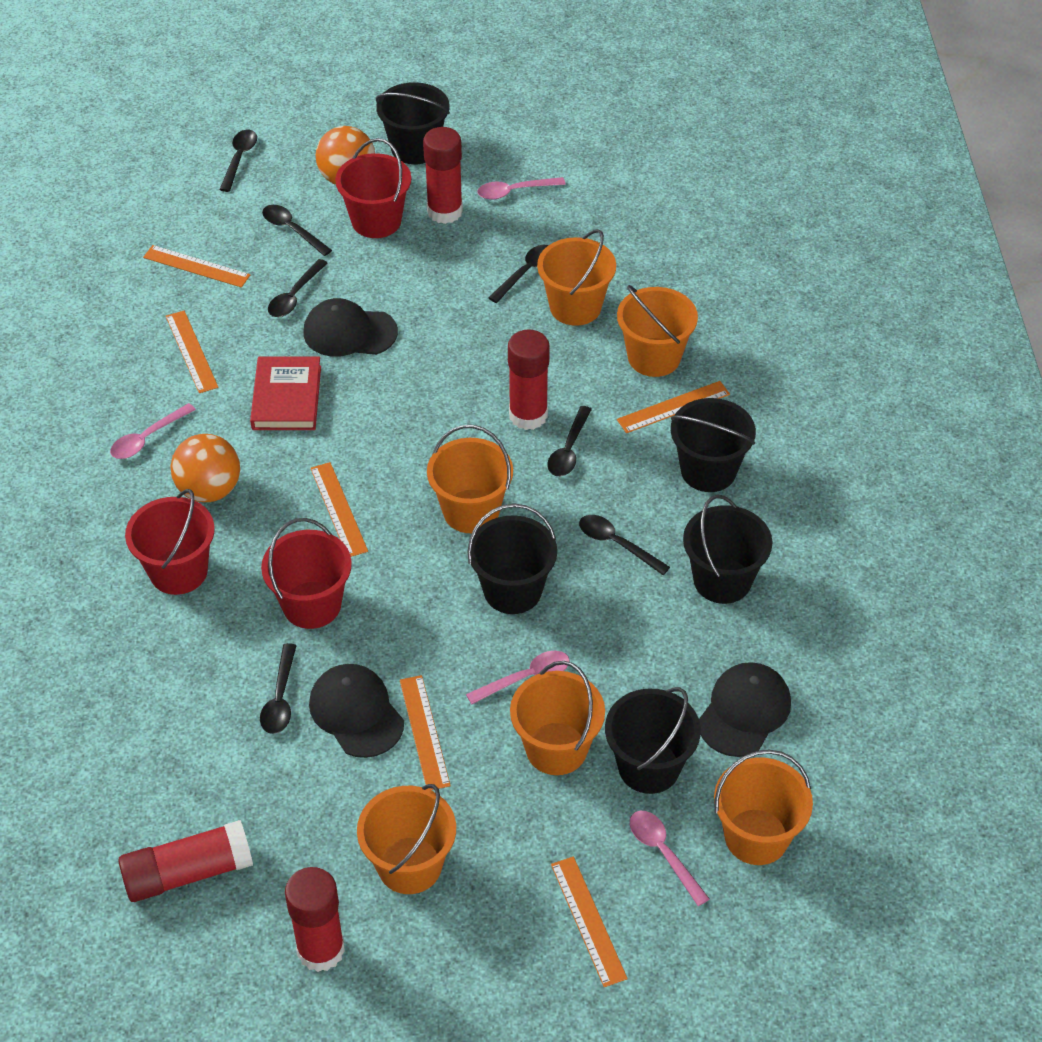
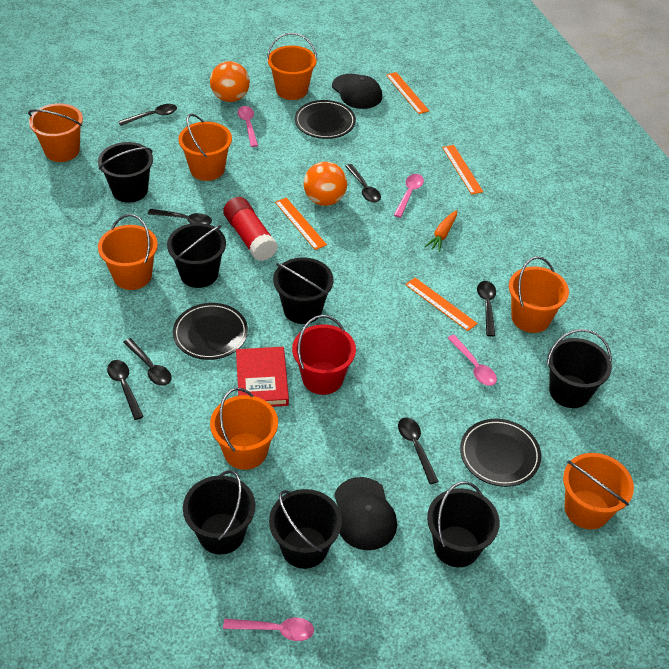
black bucket: 5 -> 7
black cap: 3 -> 2
black plate: 0 -> 3
orange bucket: 6 -> 7
orange carrot: 0 -> 1
orange ruler: 6 -> 4
red bucket: 3 -> 1
red glue stick: 4 -> 1

